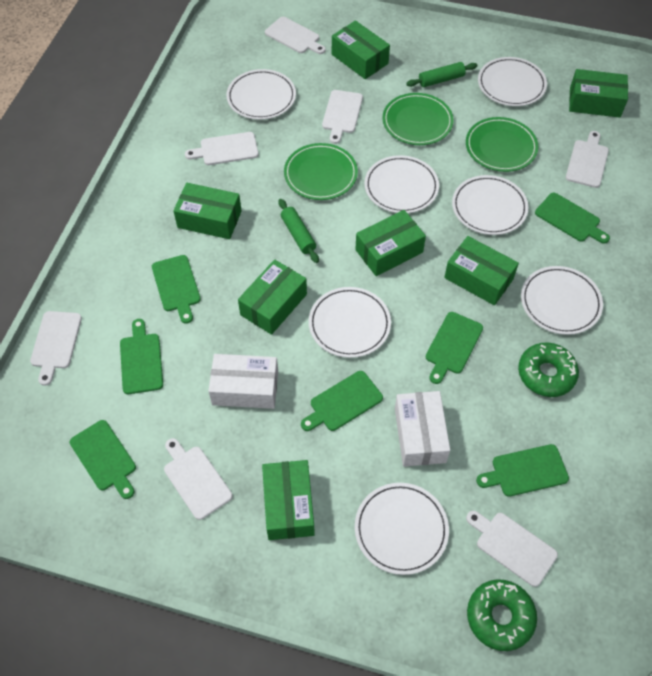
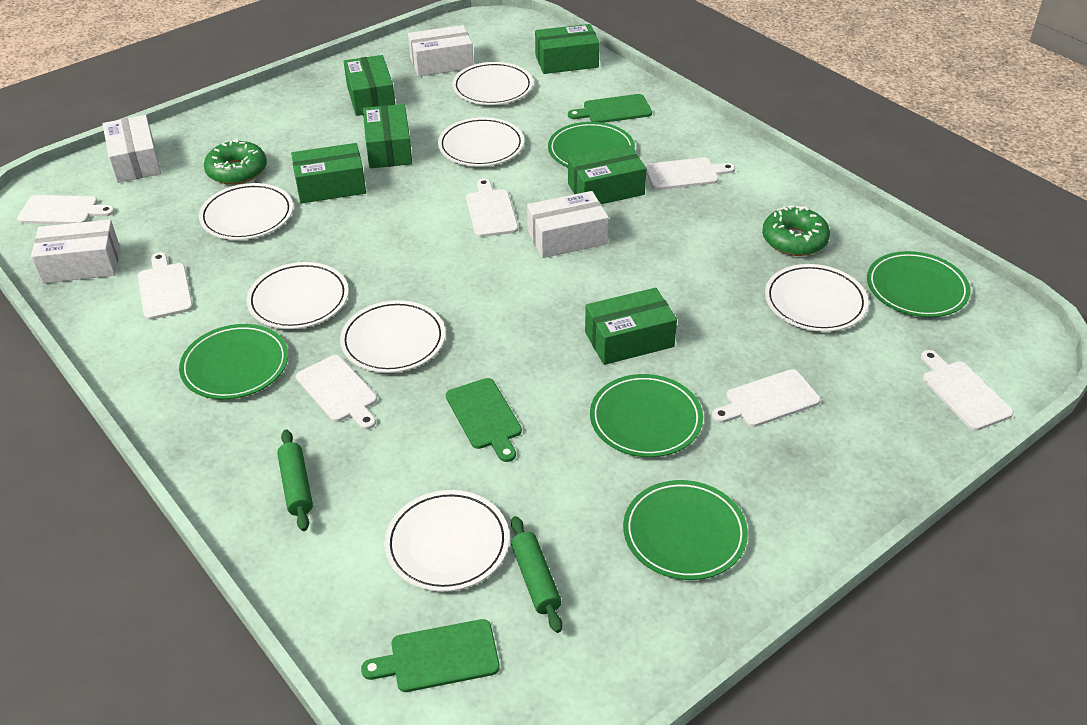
green box: 7 -> 6
green cutting board: 7 -> 3
green plate: 3 -> 5
white box: 2 -> 4

